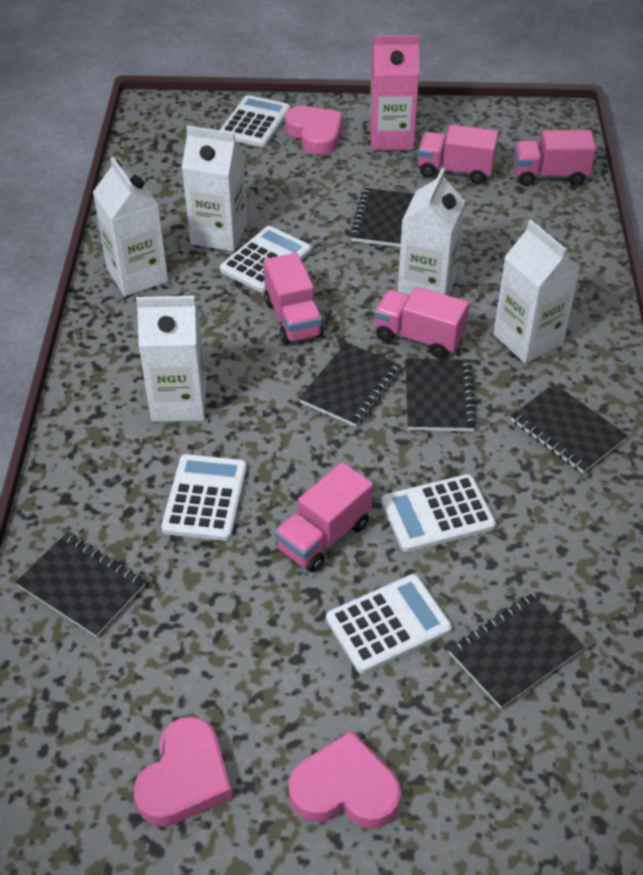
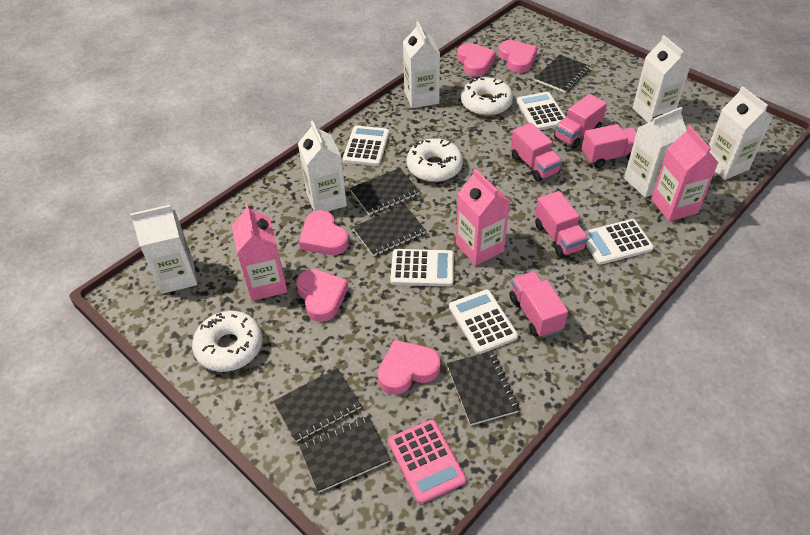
pink calculator: 0 -> 1
pink carton: 1 -> 3
pink heart: 3 -> 5
white carton: 5 -> 6
white donut: 0 -> 3

